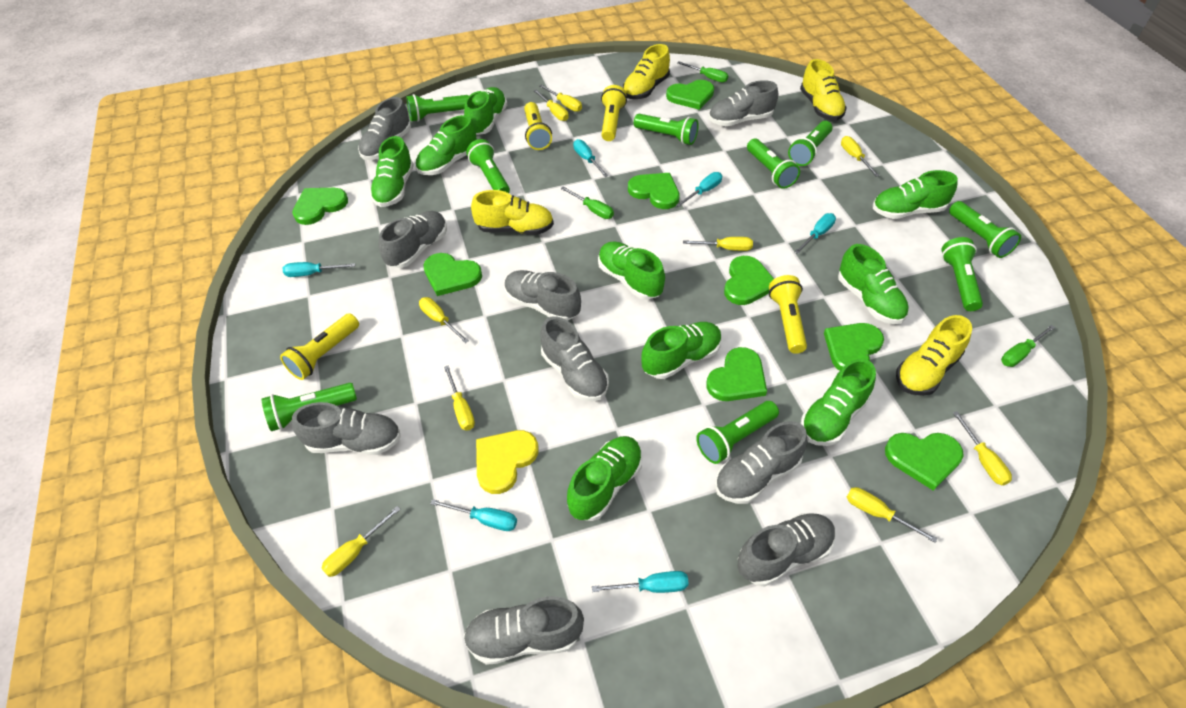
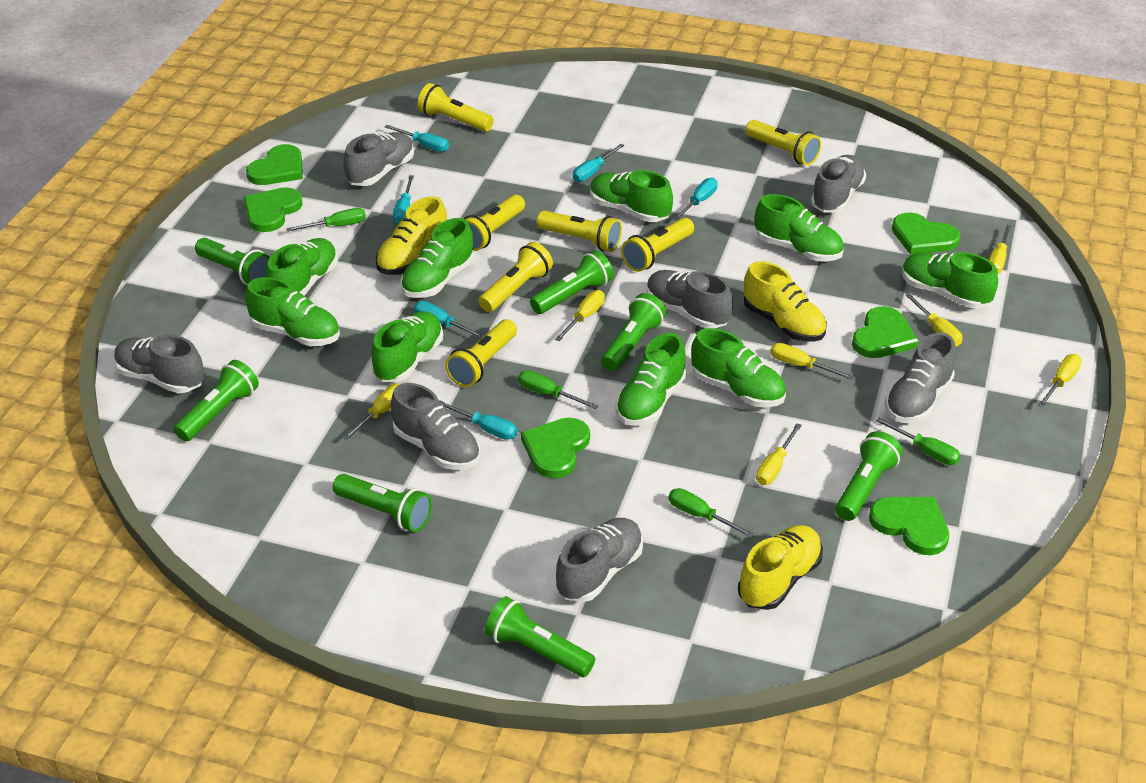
green flashlight: 9 -> 7
green heart: 8 -> 6
green screwdriver: 3 -> 4
grey shoe: 9 -> 7
yellow flashlight: 4 -> 7
yellow heart: 1 -> 0
yellow screwdriver: 9 -> 7
yellow shoe: 4 -> 3

